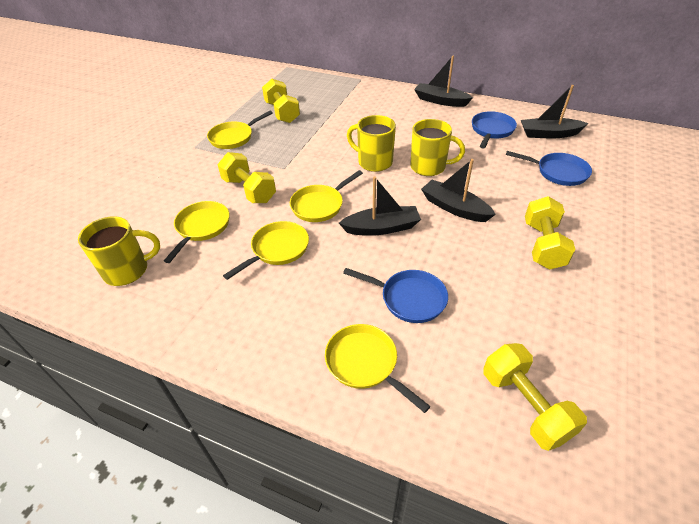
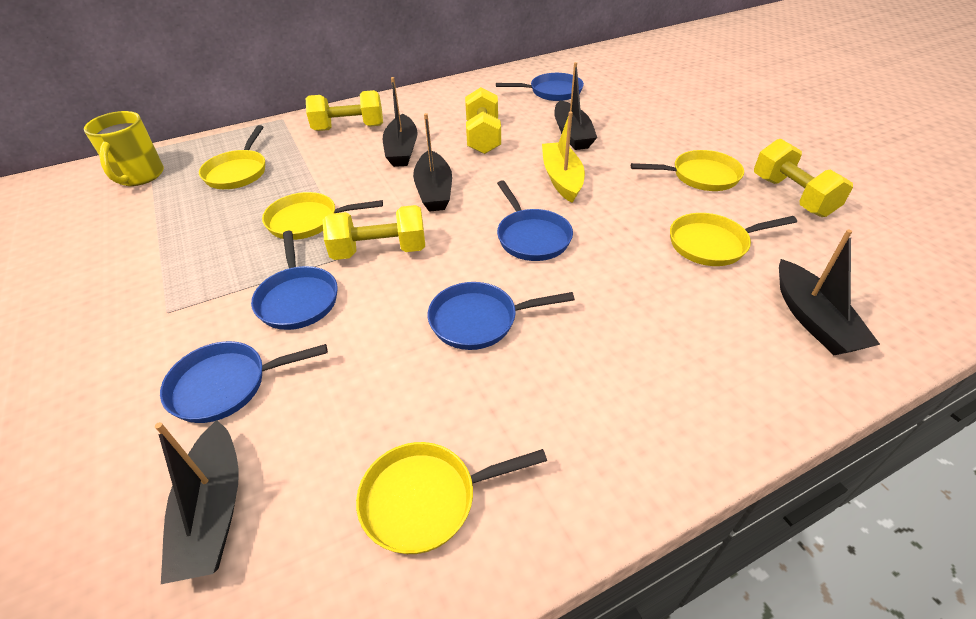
black boat: 4 -> 5
blue pan: 3 -> 5
yellow boat: 0 -> 1
yellow mug: 3 -> 1

